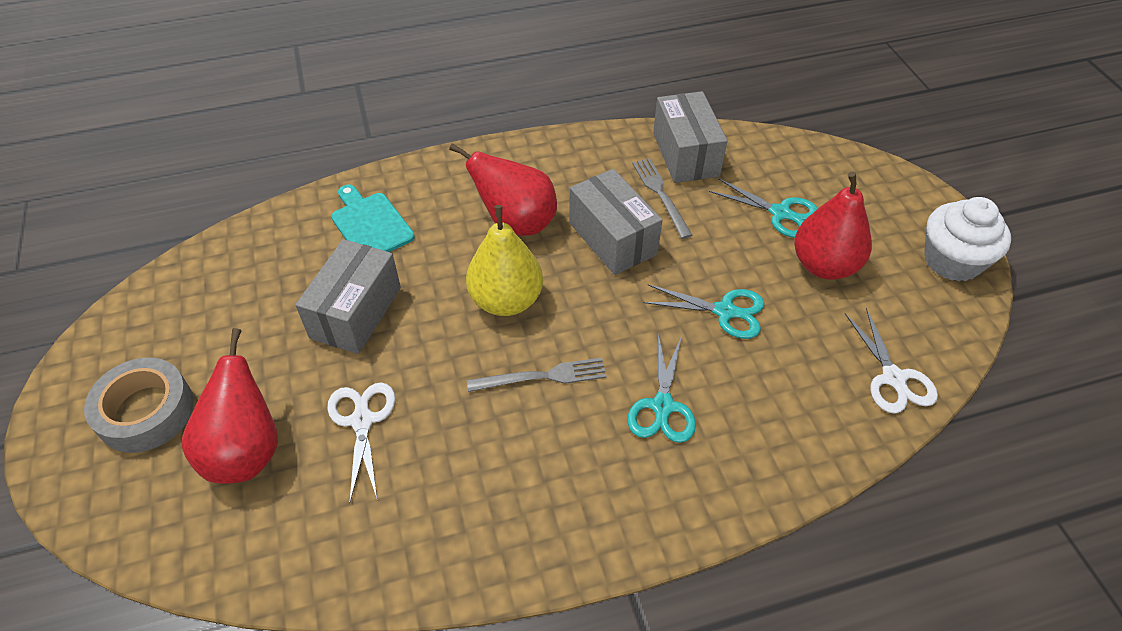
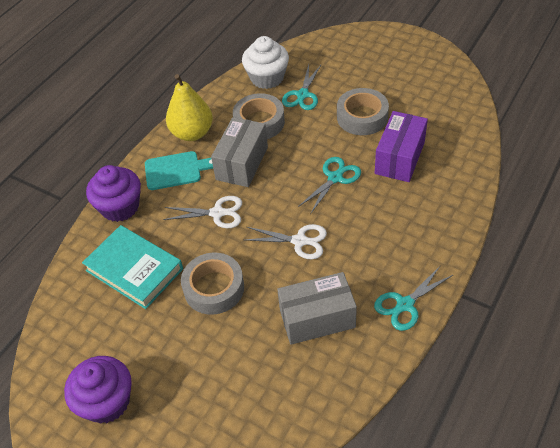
grey box: 3 -> 2
grey fork: 2 -> 0
grey tape: 1 -> 3
purple box: 0 -> 1
purple cupcake: 0 -> 2
red pear: 3 -> 0
turquoise book: 0 -> 1

